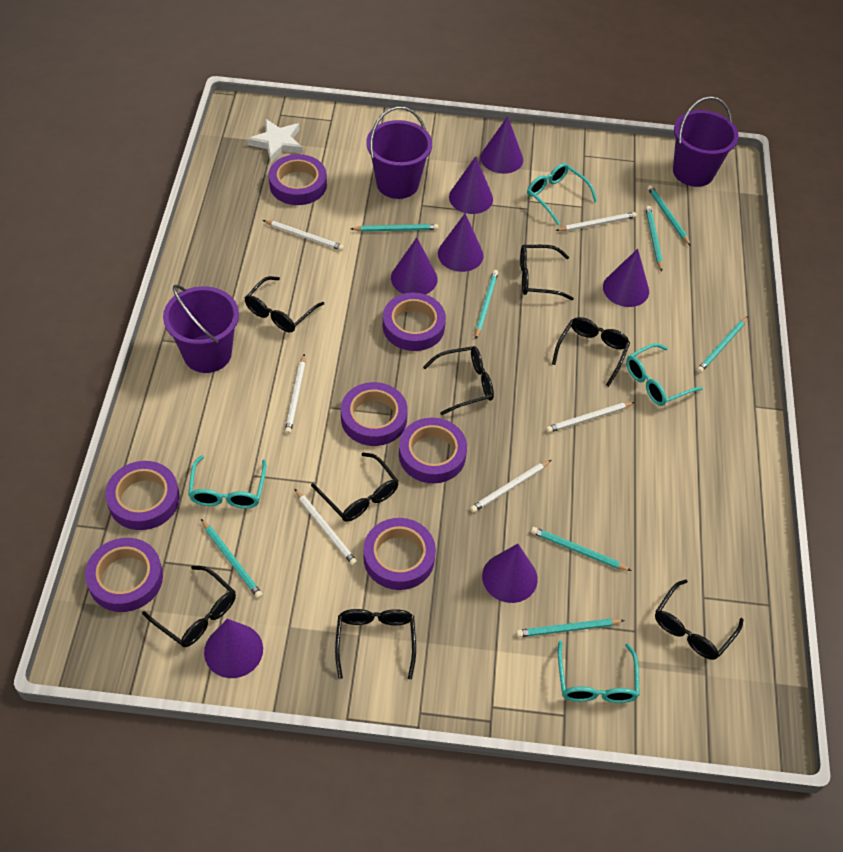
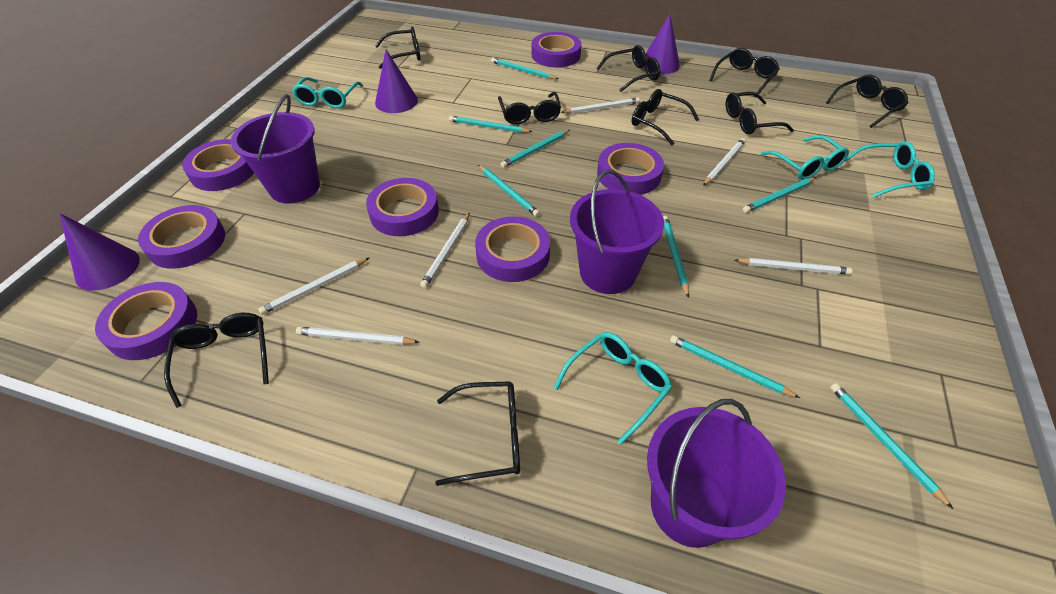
black glasses: 8 -> 9
purple cone: 7 -> 3
white star: 1 -> 0

